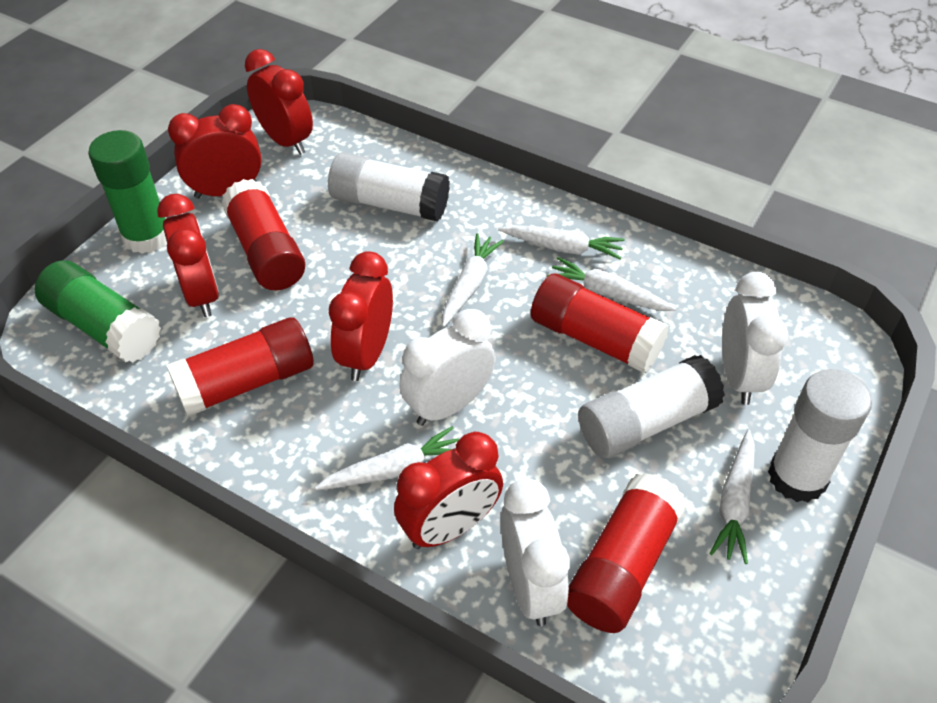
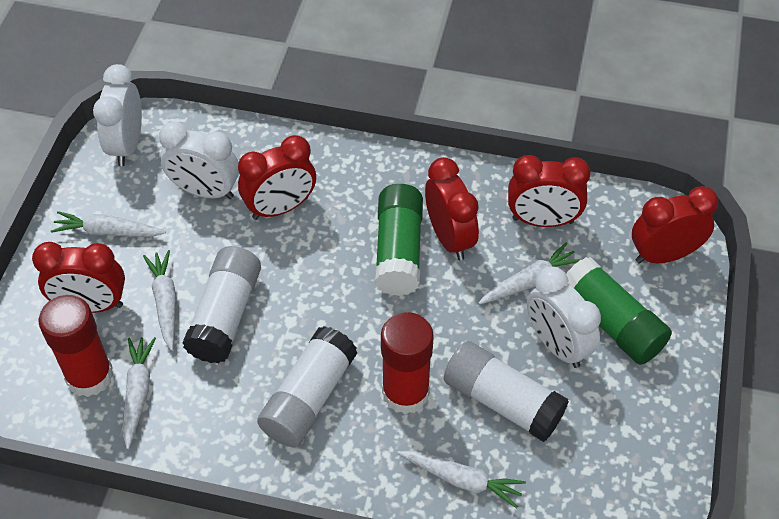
red glue stick: 4 -> 2

